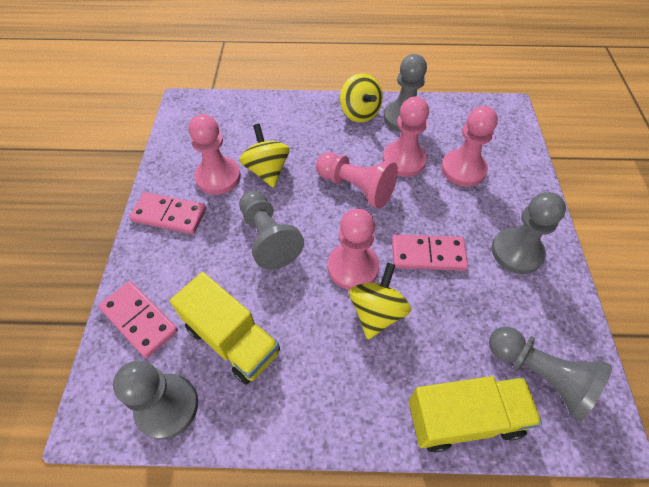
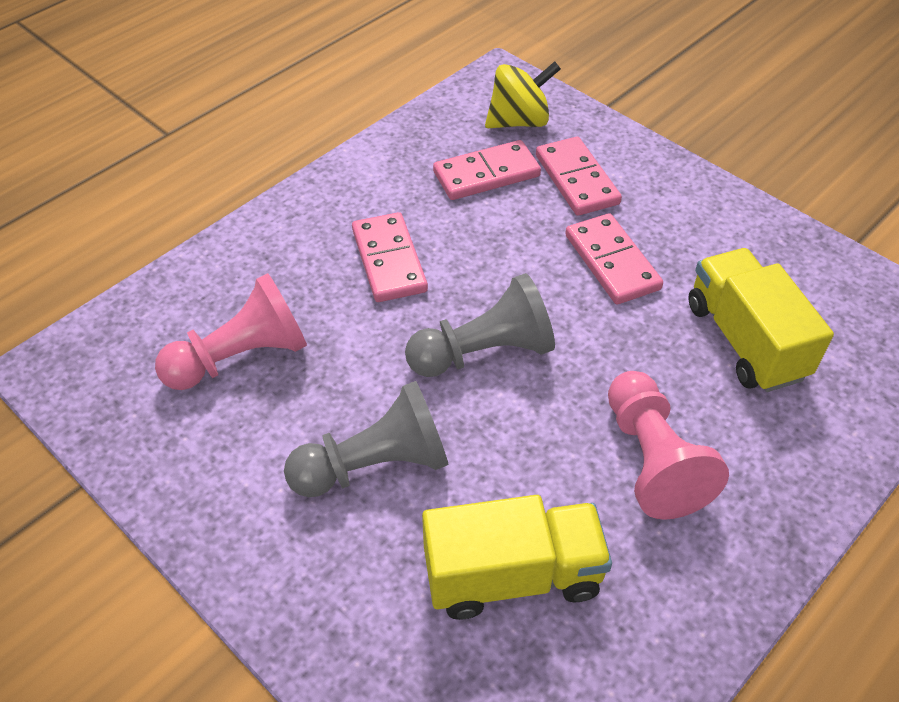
grey pawn: 5 -> 2
pink domino: 3 -> 4
pink pawn: 5 -> 2
yellow spinning top: 3 -> 1

